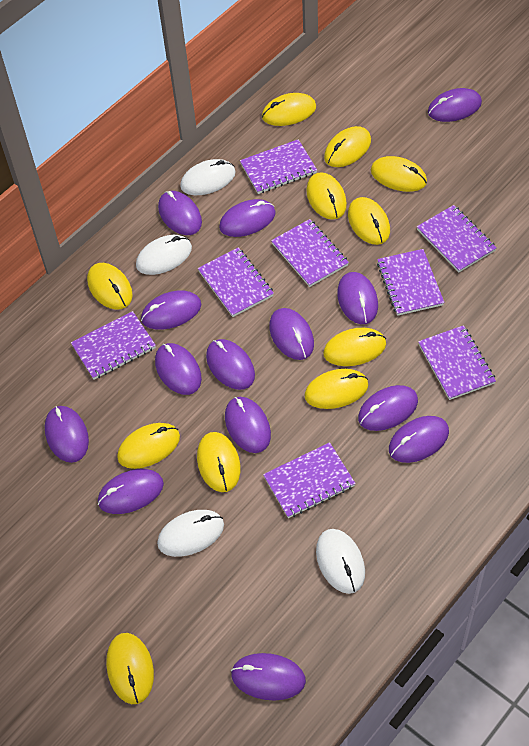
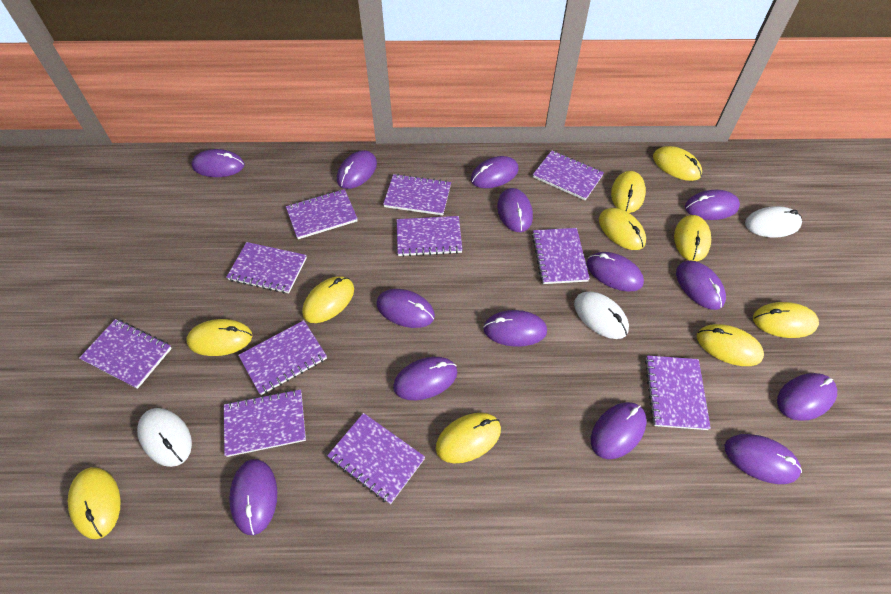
purple notebook: 8 -> 11
white mouse: 4 -> 3
yellow mouse: 11 -> 10

